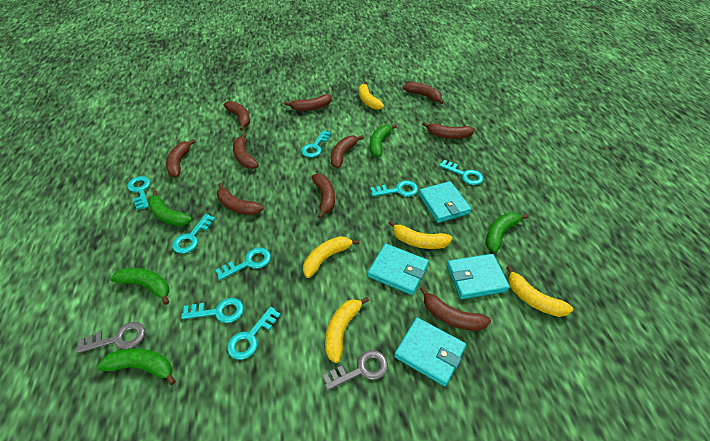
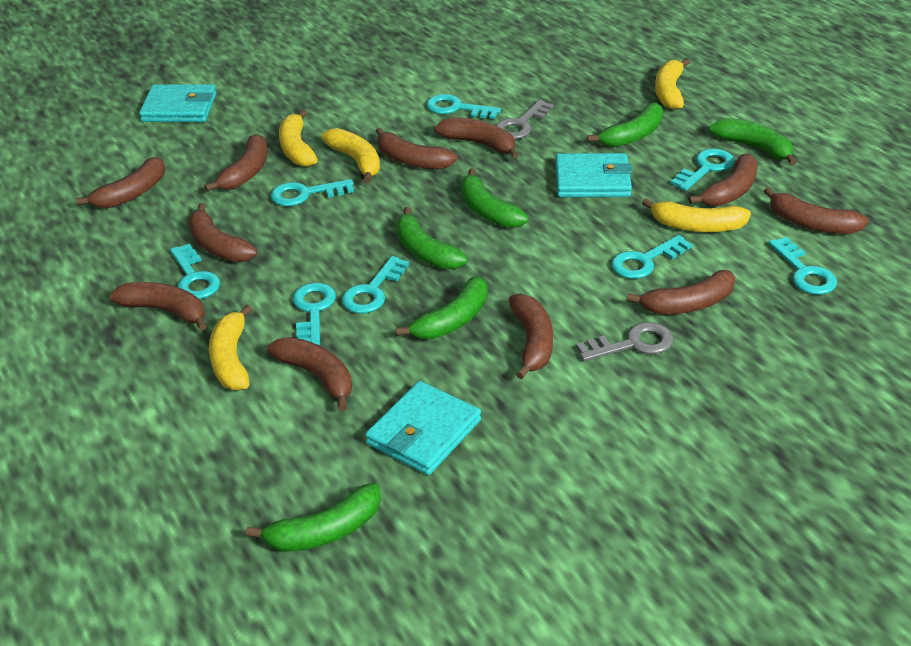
brown banana: 10 -> 11
green banana: 5 -> 6
turquoise wallet: 4 -> 3

